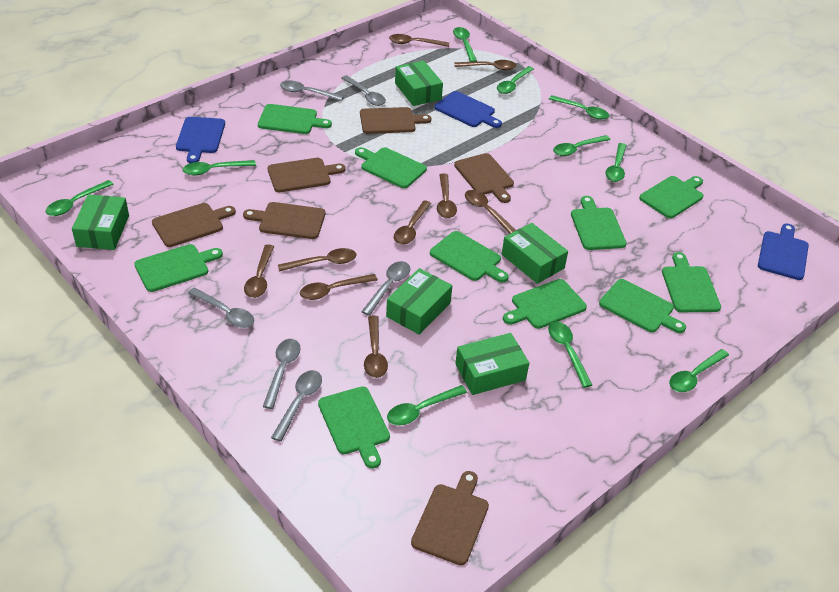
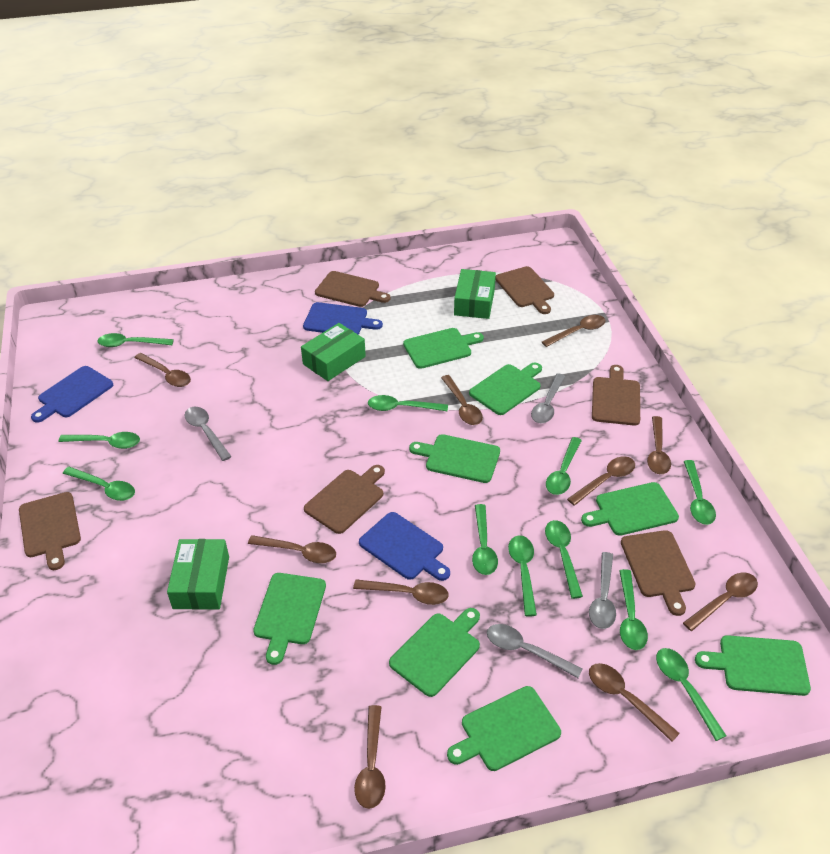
brown spoon: 9 -> 10
green box: 5 -> 3
green cutting board: 10 -> 8
green spoon: 10 -> 11
grey spoon: 6 -> 4

